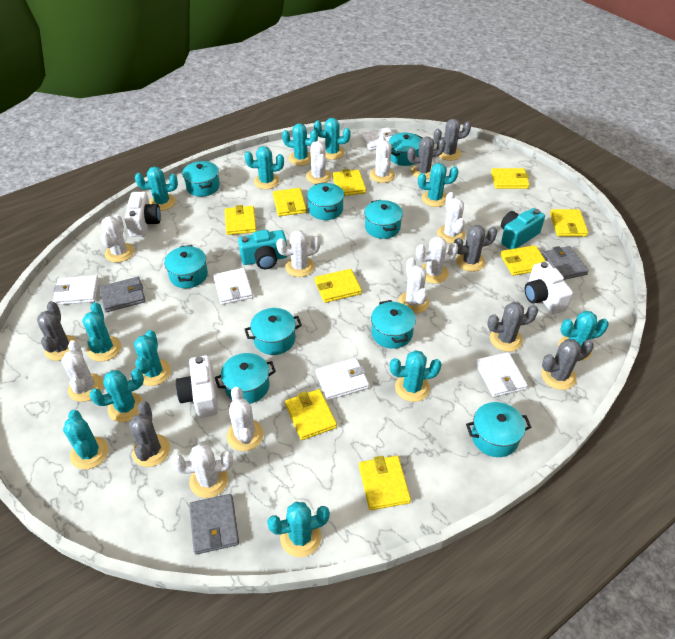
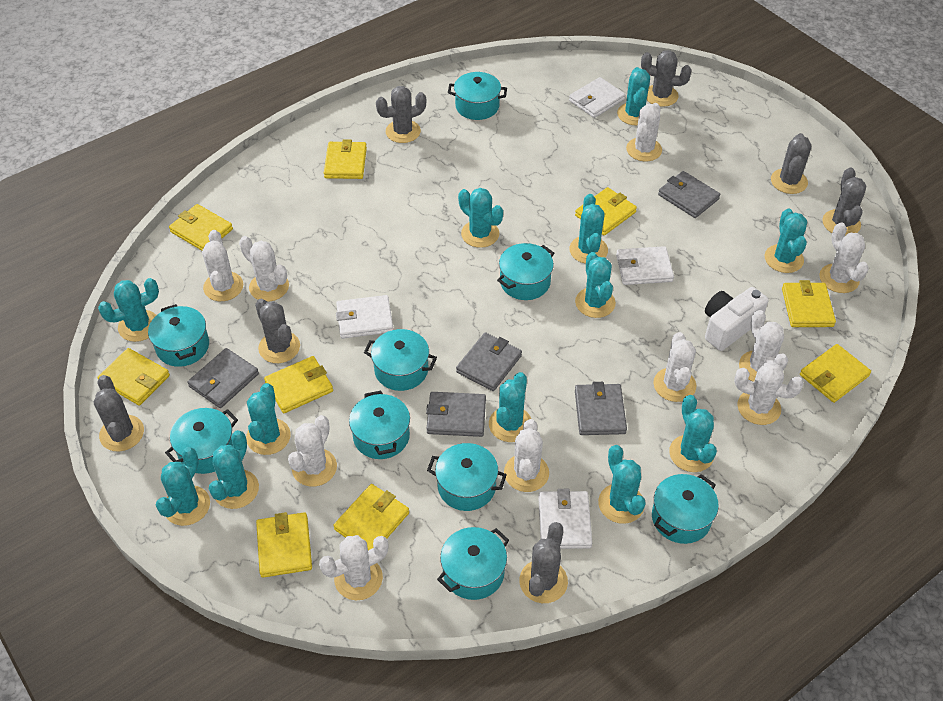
grey wallet: 3 -> 5
turquoise camera: 2 -> 0
white camera: 3 -> 1
white wallet: 5 -> 4

